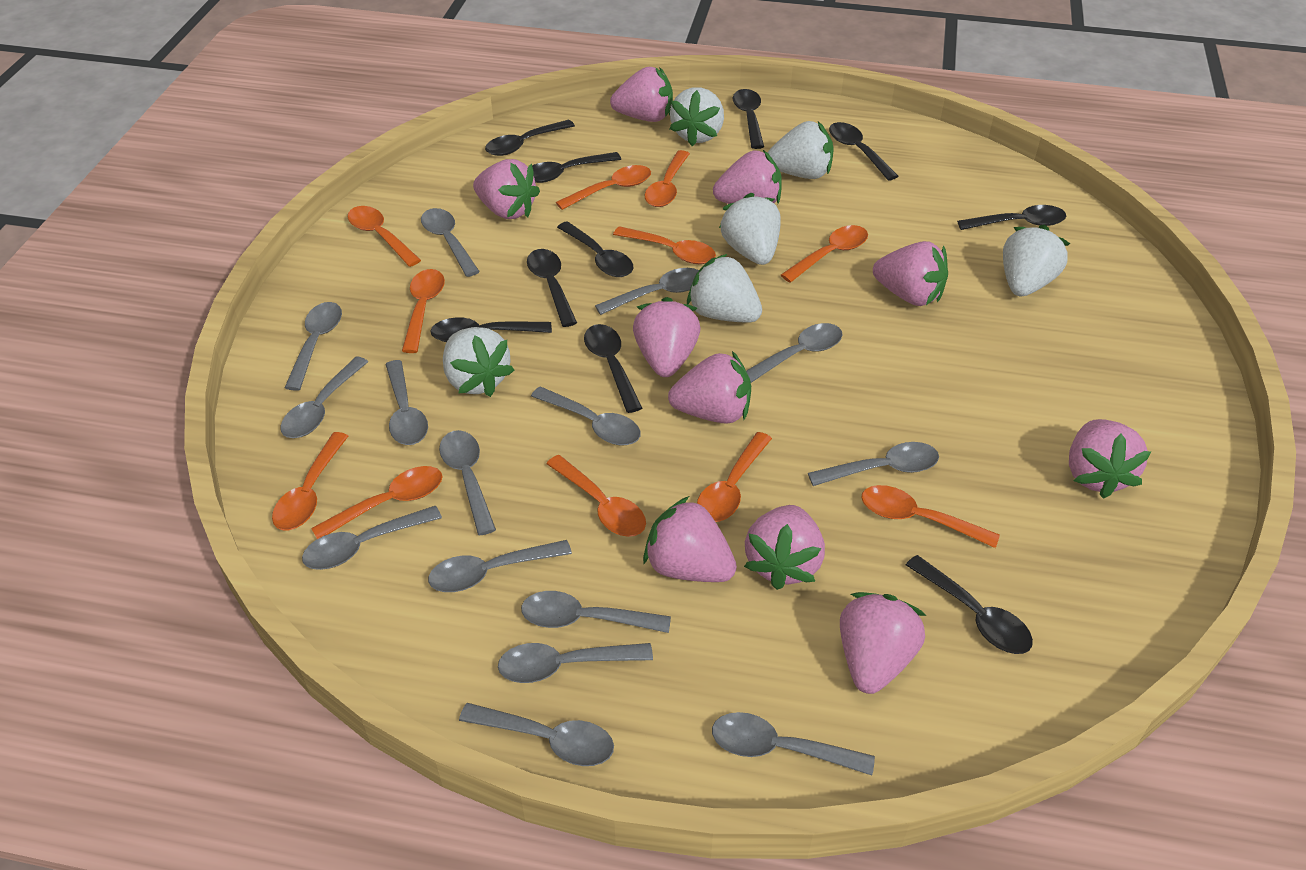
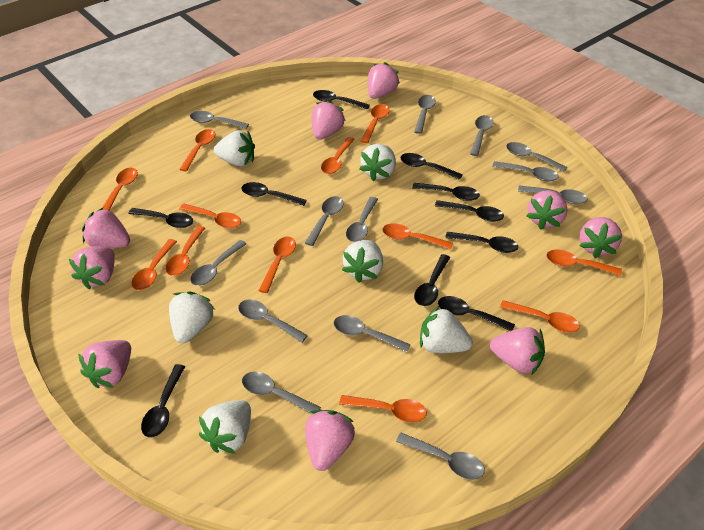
grey spoon: 15 -> 13
orange spoon: 11 -> 12
pink strawberry: 10 -> 9

